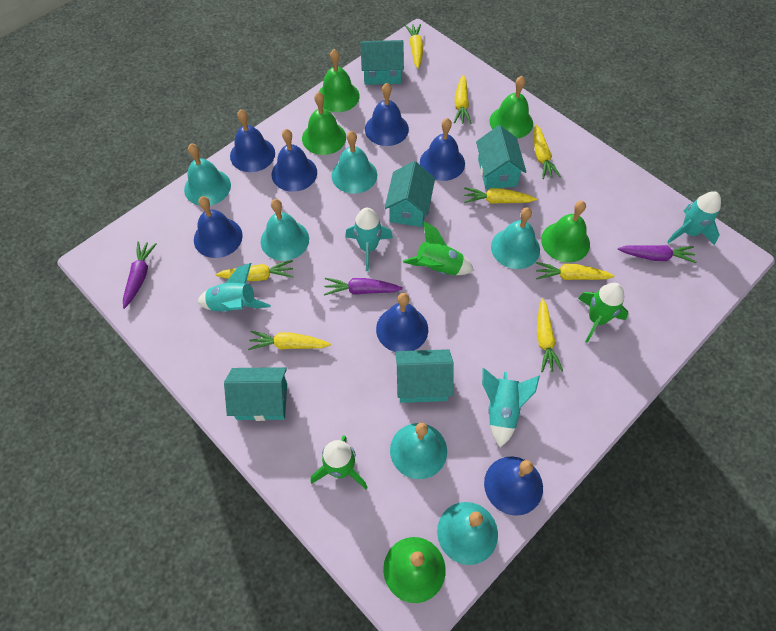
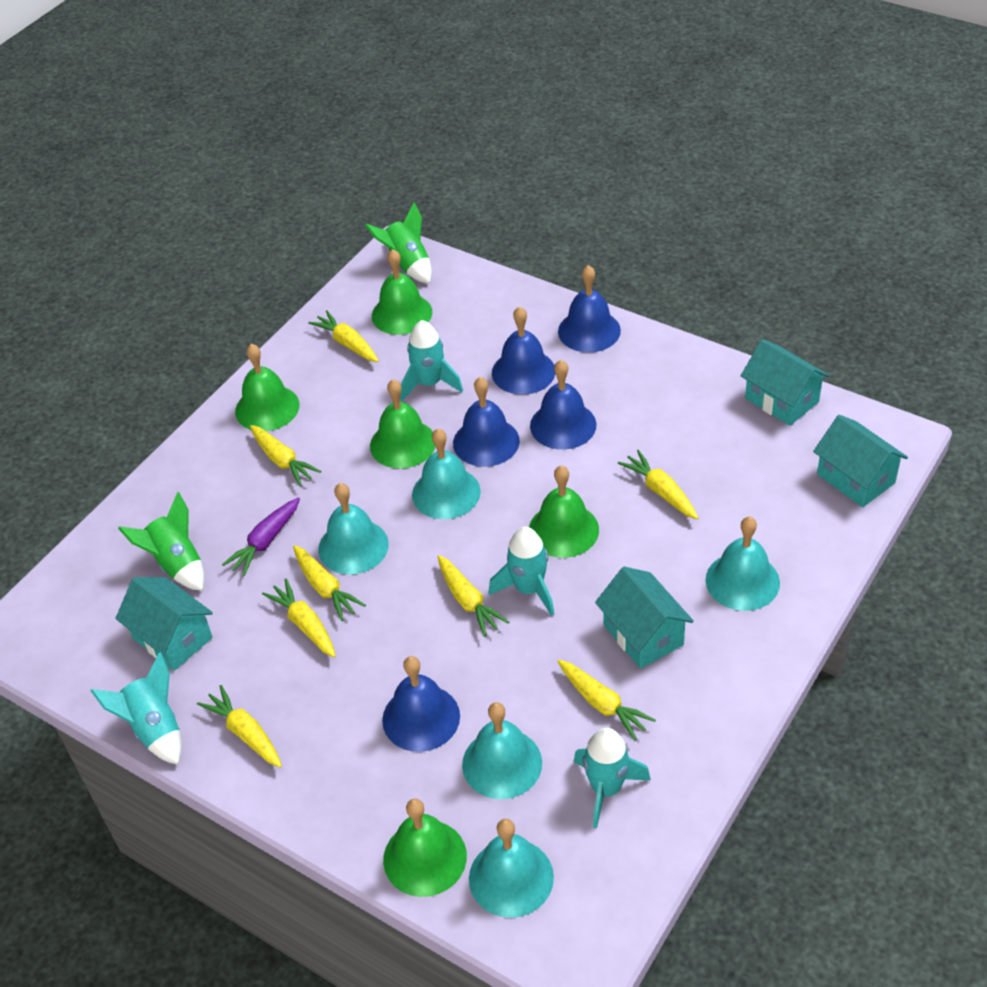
blue bell: 7 -> 5
green rocket: 3 -> 2
purple carrot: 3 -> 1
turquoise bell: 6 -> 5
turquoise house: 5 -> 4

